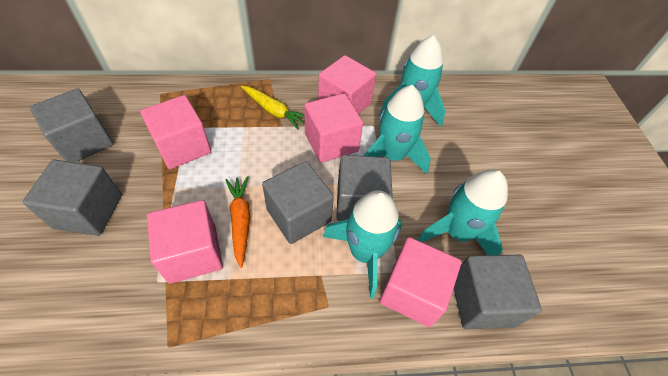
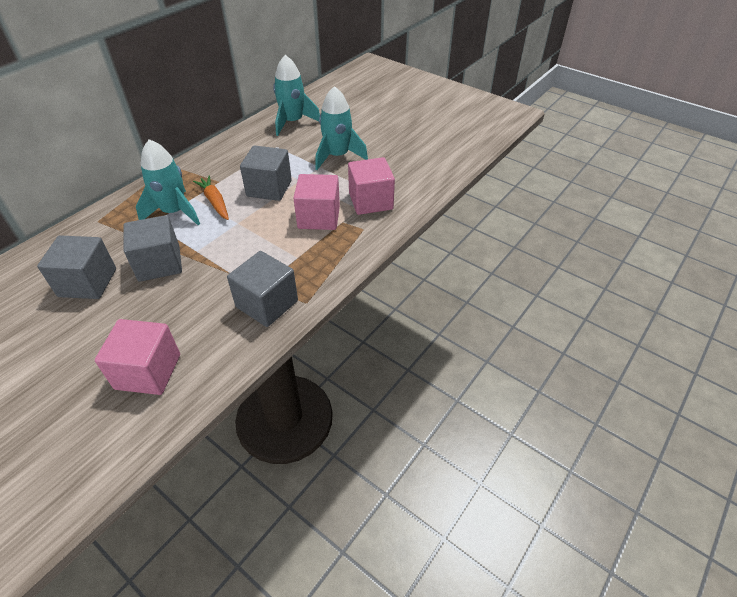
grey cube: 5 -> 4
pink cube: 5 -> 3
turquoise rocket: 4 -> 3
yellow carrot: 1 -> 0

